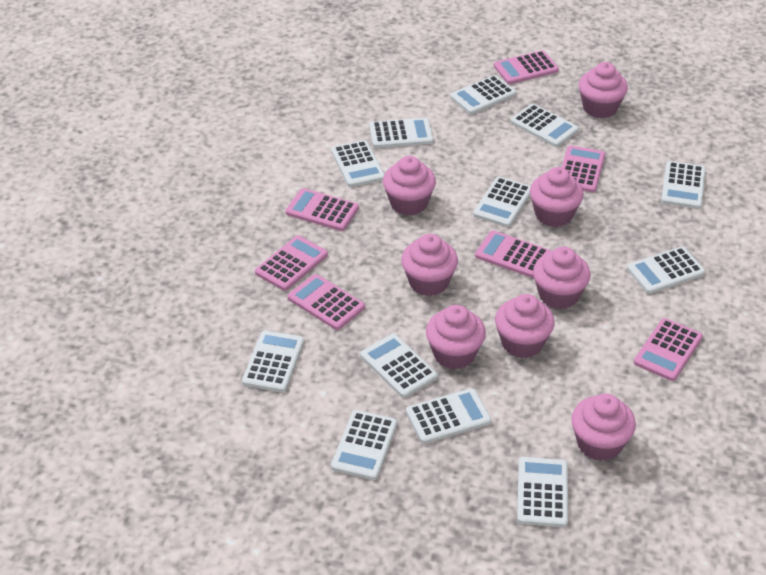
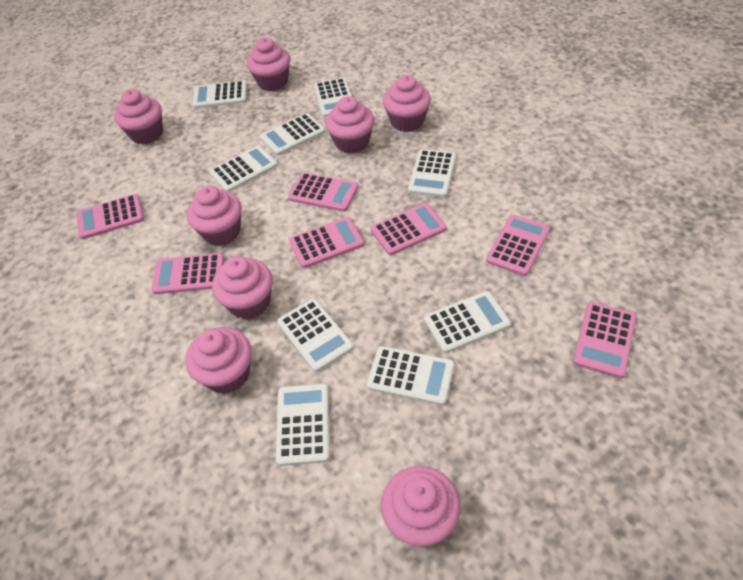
white calculator: 12 -> 9

